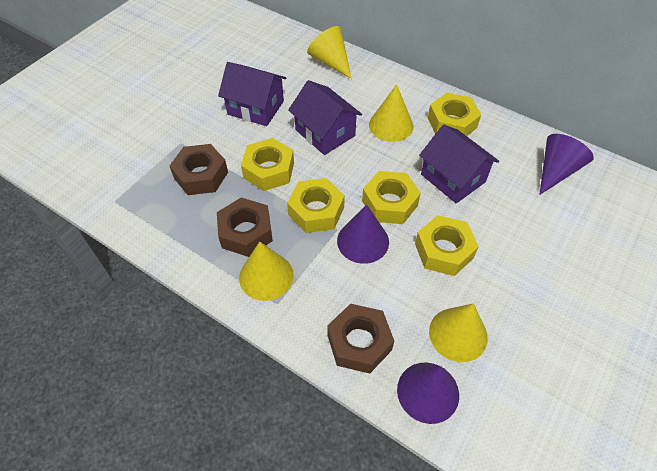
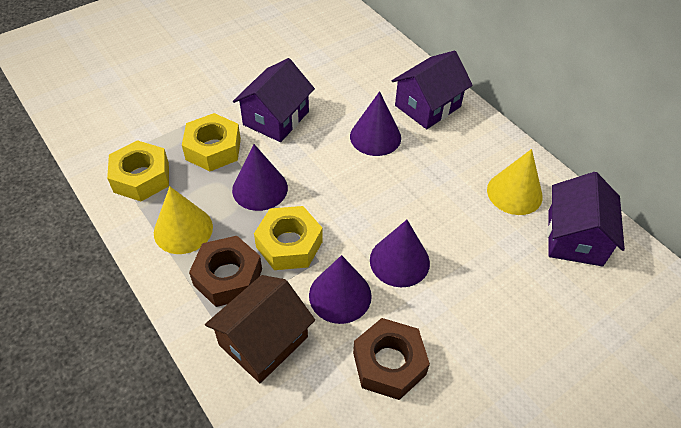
brown house: 0 -> 1
brown nut: 3 -> 2
purple cone: 3 -> 4
yellow cone: 4 -> 2
yellow nut: 5 -> 3

